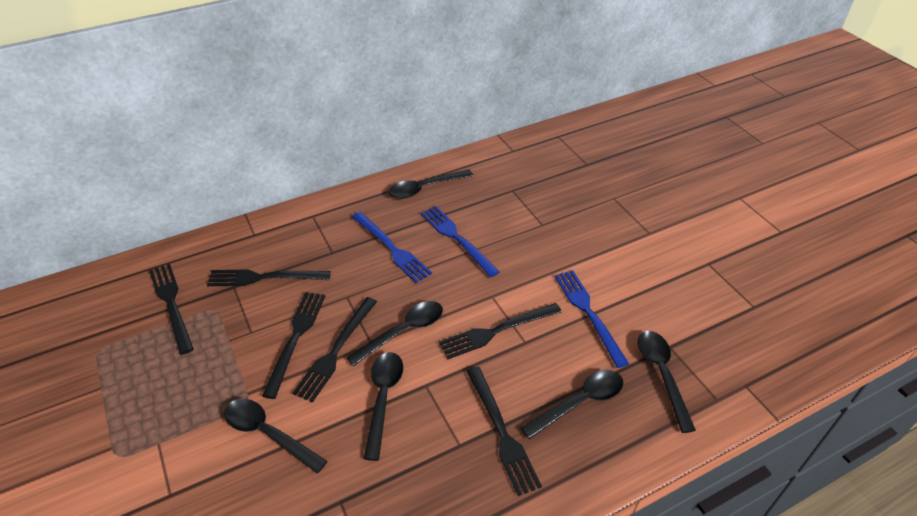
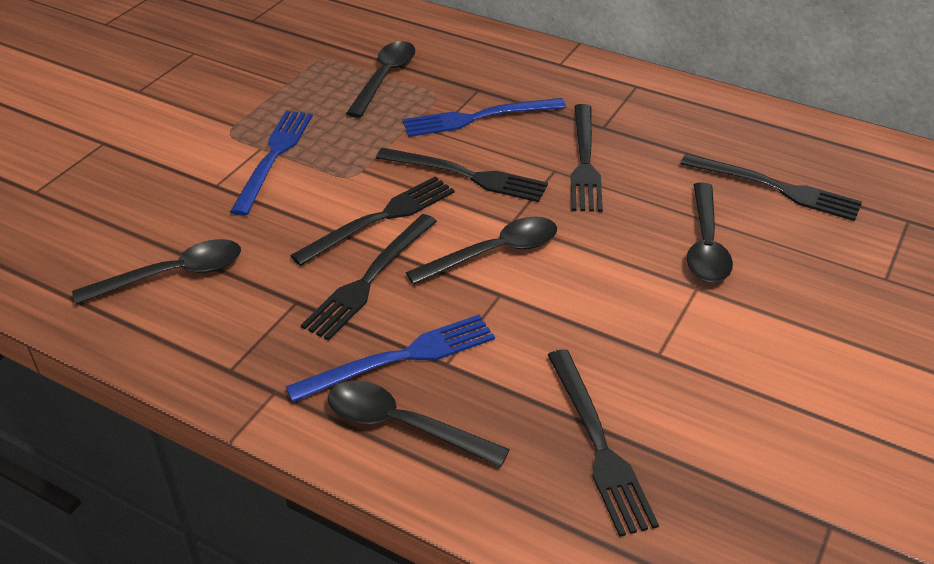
black spoon: 6 -> 5

